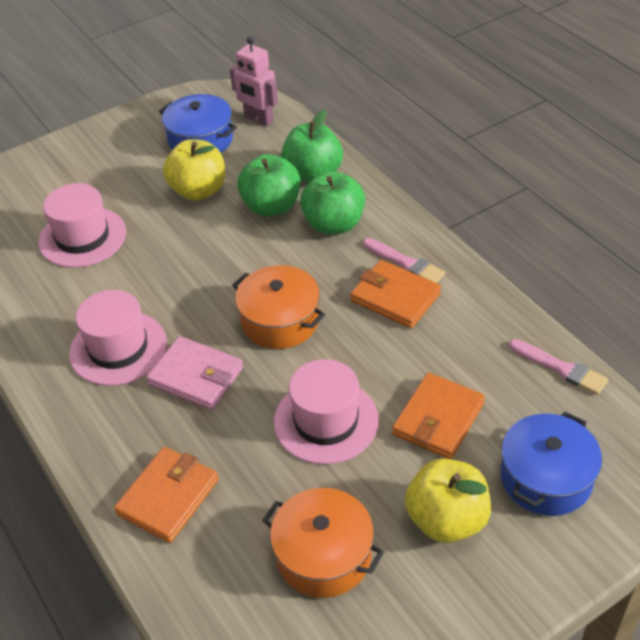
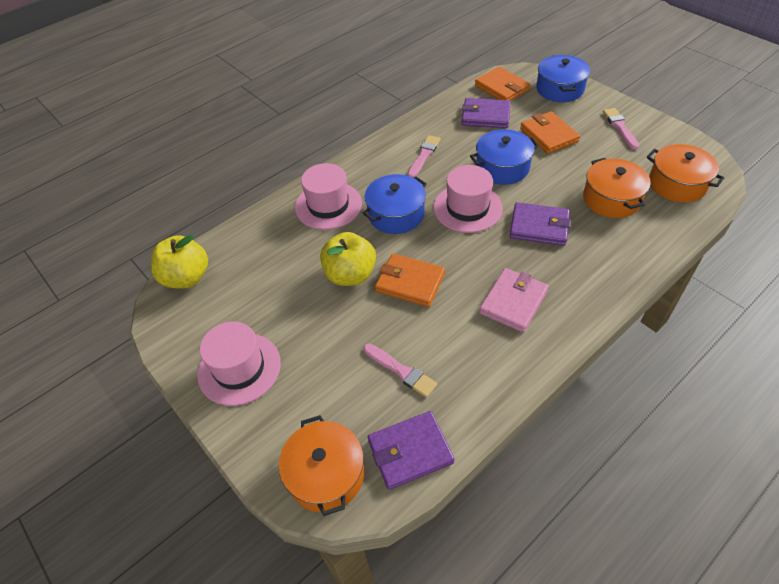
blue pot: 2 -> 3
green apple: 3 -> 0
orange pot: 2 -> 3
pink brush: 2 -> 3
pink robot: 1 -> 0
purple wallet: 0 -> 3

